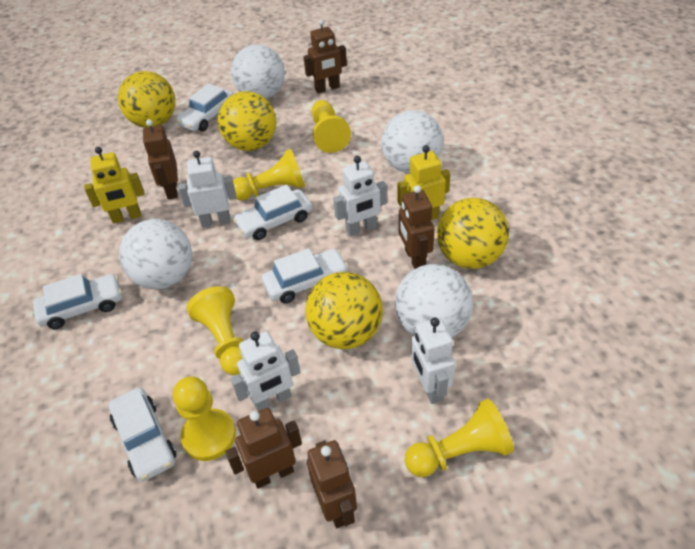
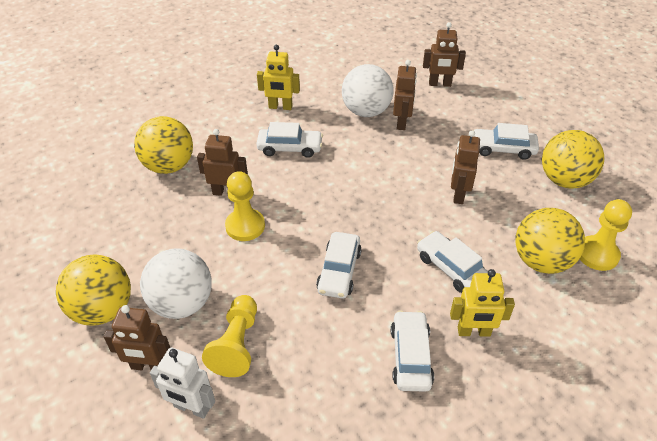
white ball: 4 -> 2
white robot: 4 -> 1
yellow pawn: 5 -> 3

